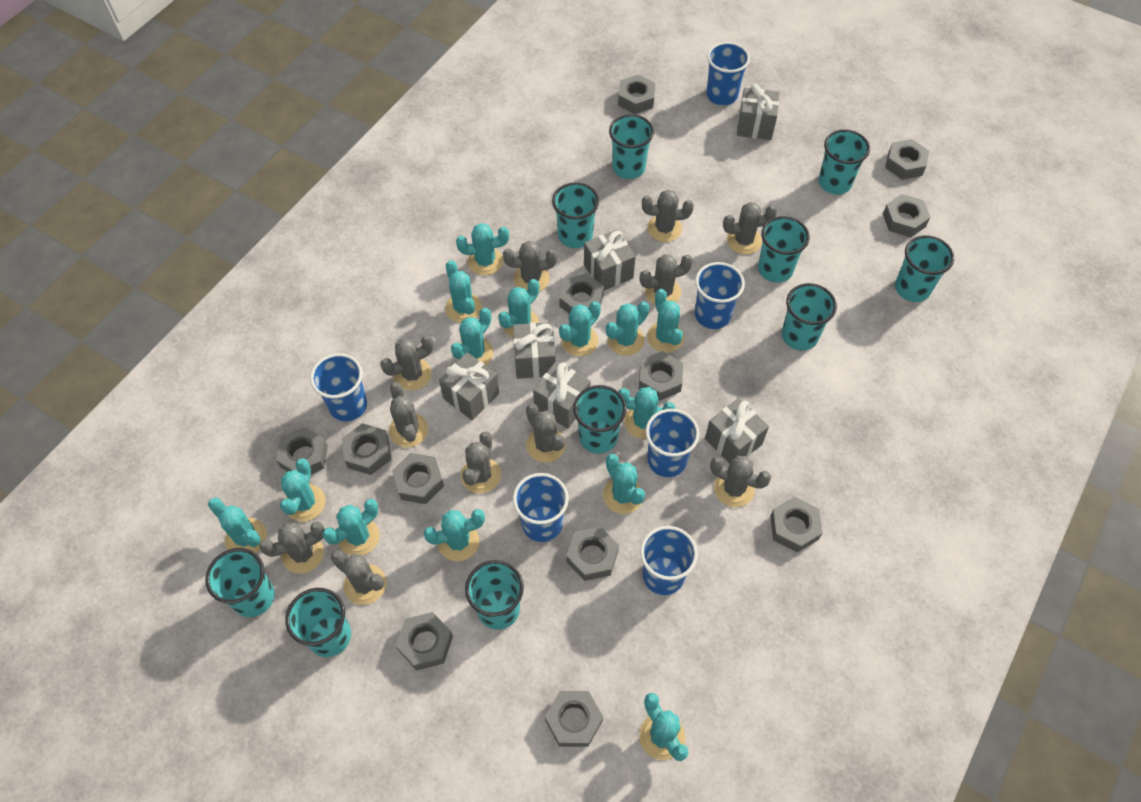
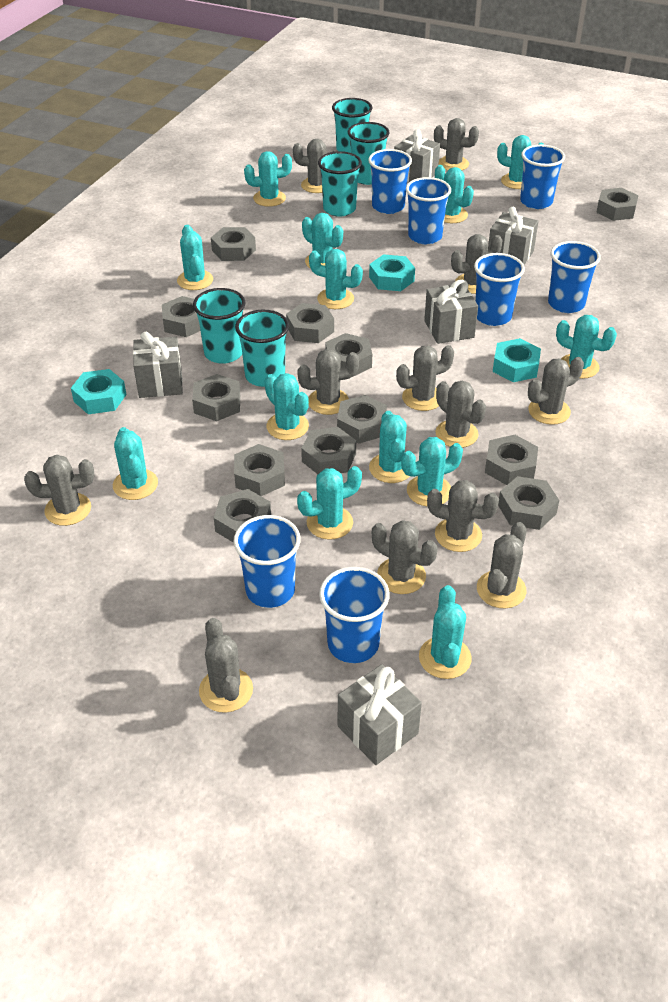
blue cup: 6 -> 7
grey cactus: 11 -> 12
grey gift: 6 -> 5
turquoise cactus: 14 -> 13
turquoise cup: 10 -> 5
turquoise nut: 0 -> 3

